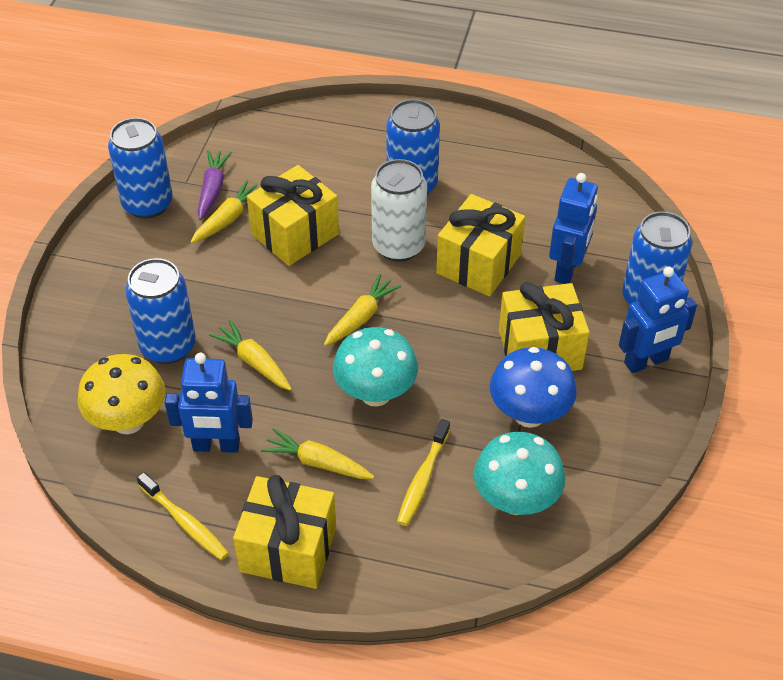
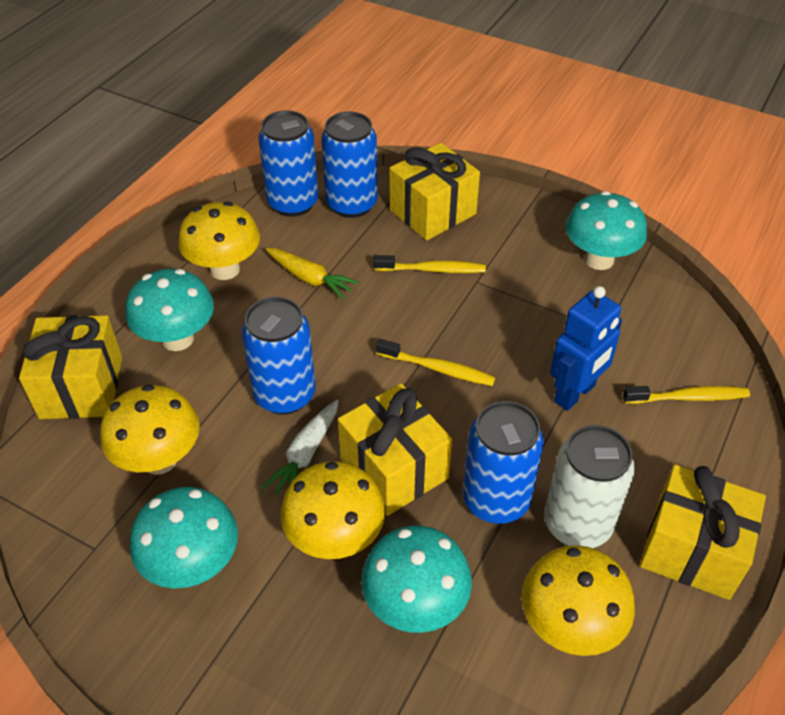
blue mushroom: 1 -> 0
blue robot: 3 -> 1
purple carrot: 1 -> 0
turquoise mushroom: 2 -> 4
white carrot: 0 -> 1
yellow carrot: 4 -> 1
yellow mushroom: 1 -> 4
yellow toothbrush: 2 -> 3

